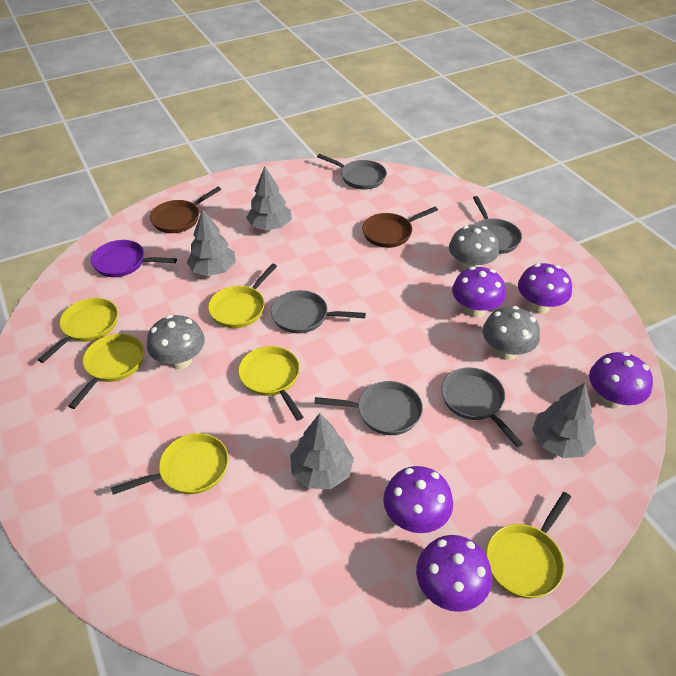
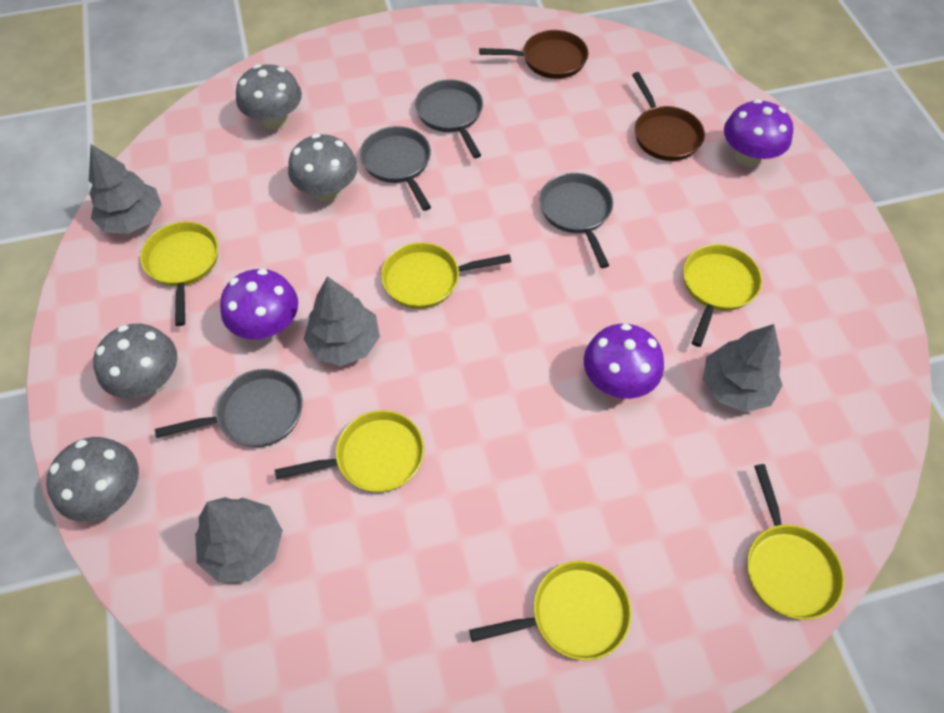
grey mushroom: 3 -> 4
grey pan: 5 -> 4
purple mushroom: 5 -> 3
purple pan: 1 -> 0

